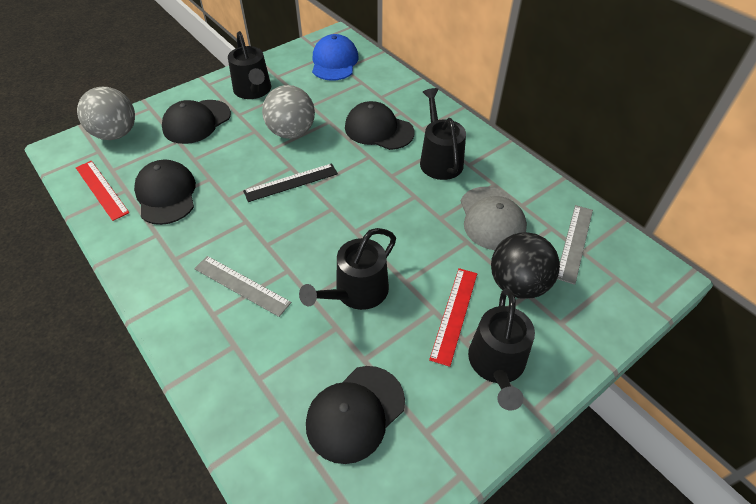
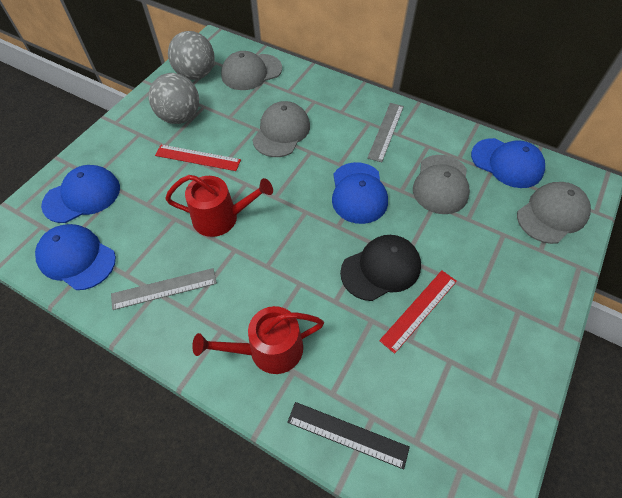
black ball: 1 -> 0
black cap: 4 -> 1
black watering can: 4 -> 0
blue cap: 1 -> 4
grey cap: 1 -> 4
red watering can: 0 -> 2

